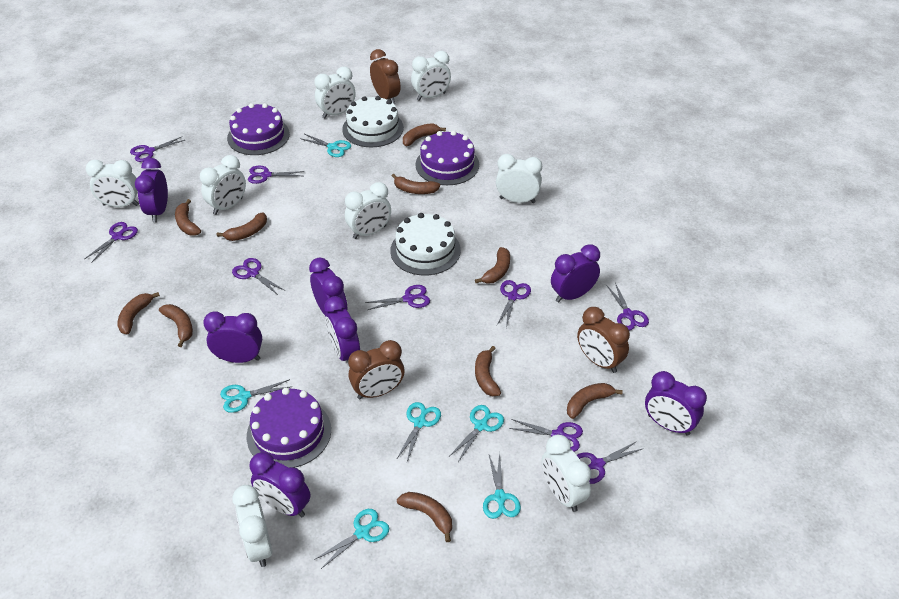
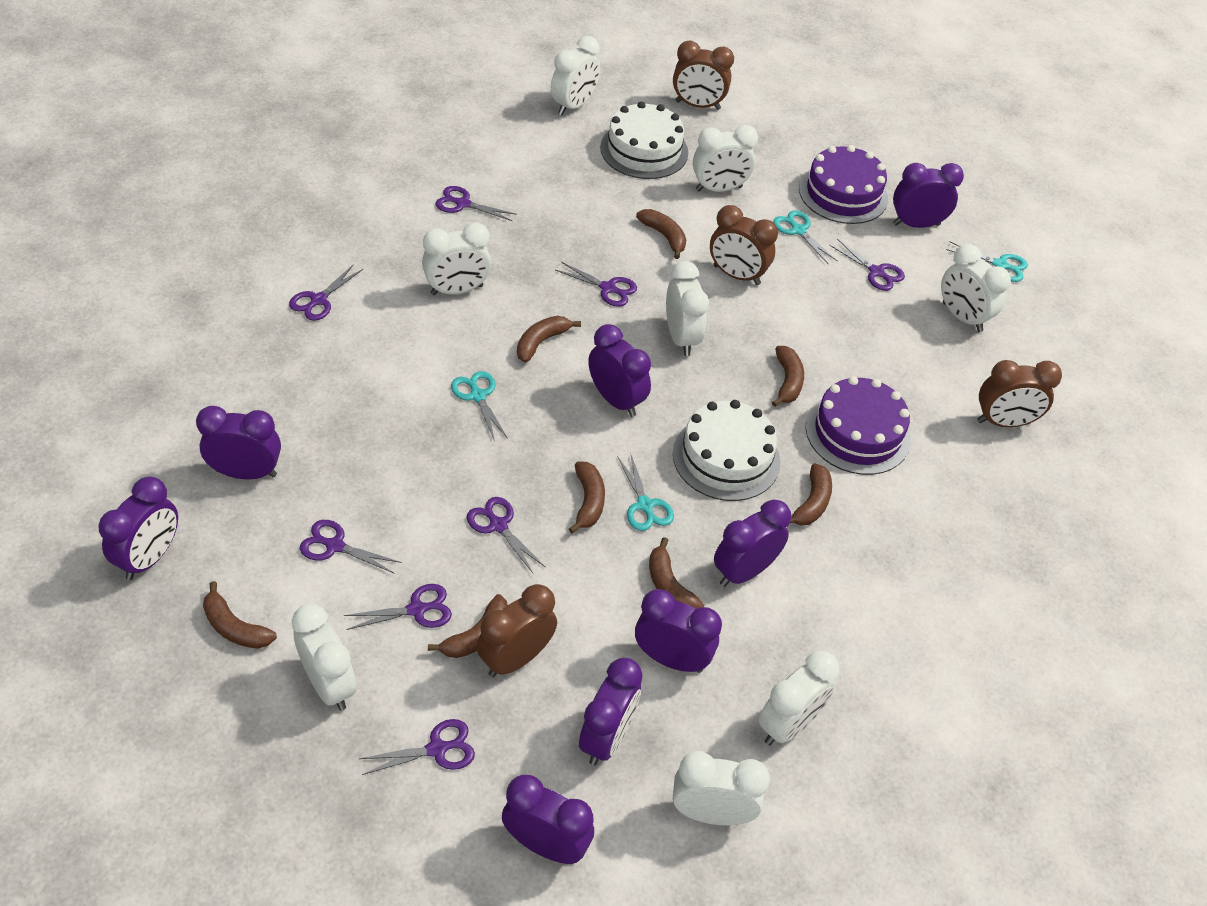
brown banana: 10 -> 8
brown clock: 3 -> 4
purple cake: 3 -> 2
purple clock: 7 -> 8
purple scissors: 9 -> 8
turquoise scissors: 6 -> 4

